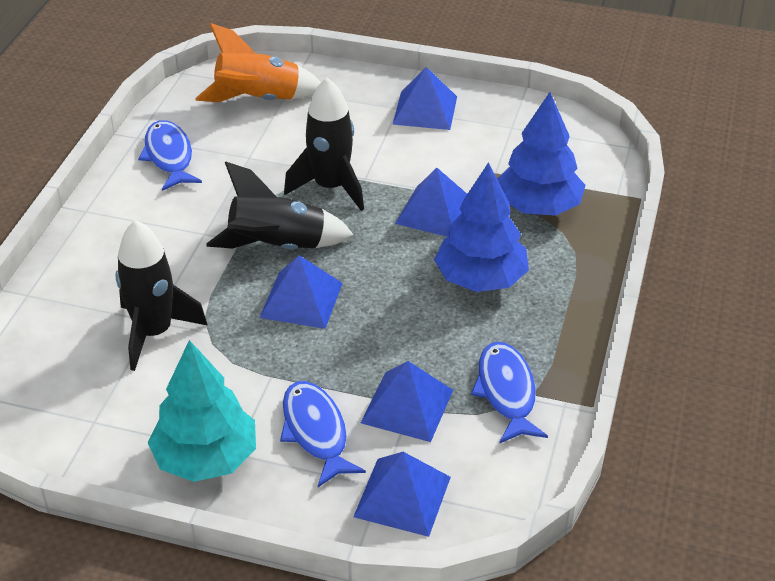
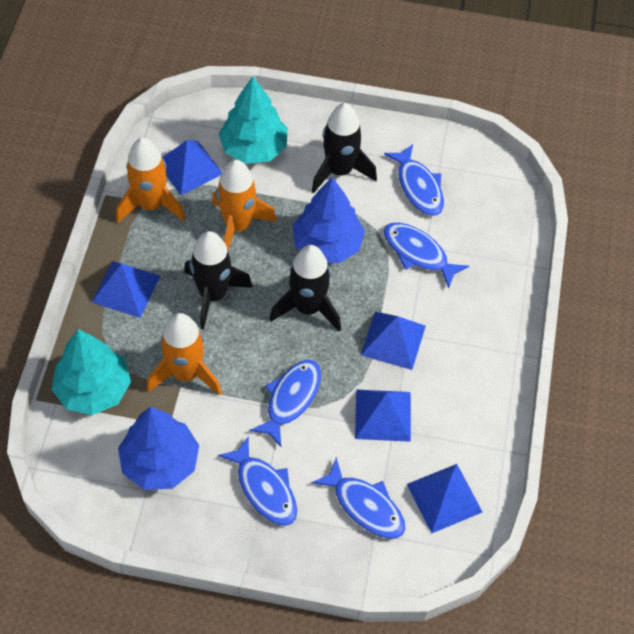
blue fish: 3 -> 5
orange rocket: 1 -> 3
turquoise tree: 1 -> 2

